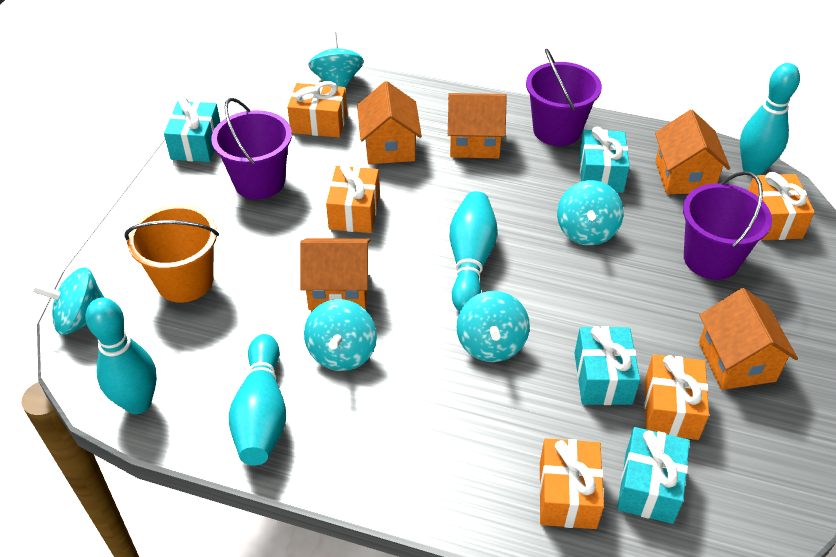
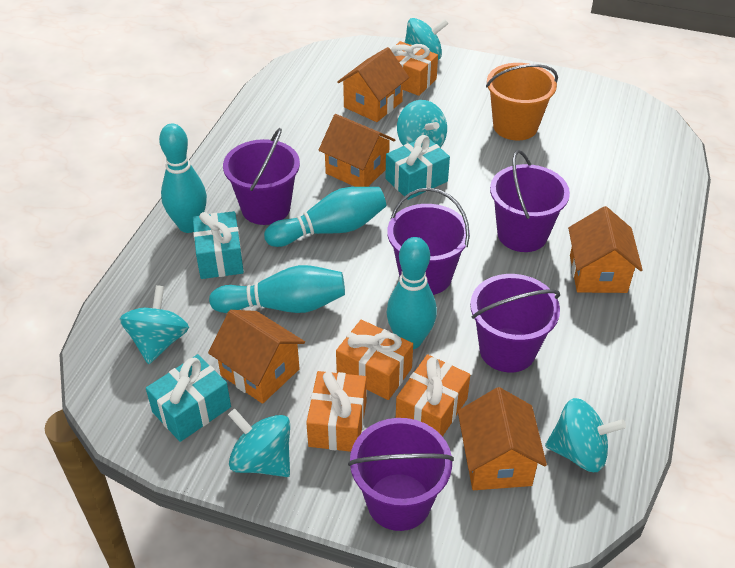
orange gift: 5 -> 4
purple bucket: 3 -> 5
turquoise gift: 4 -> 3

